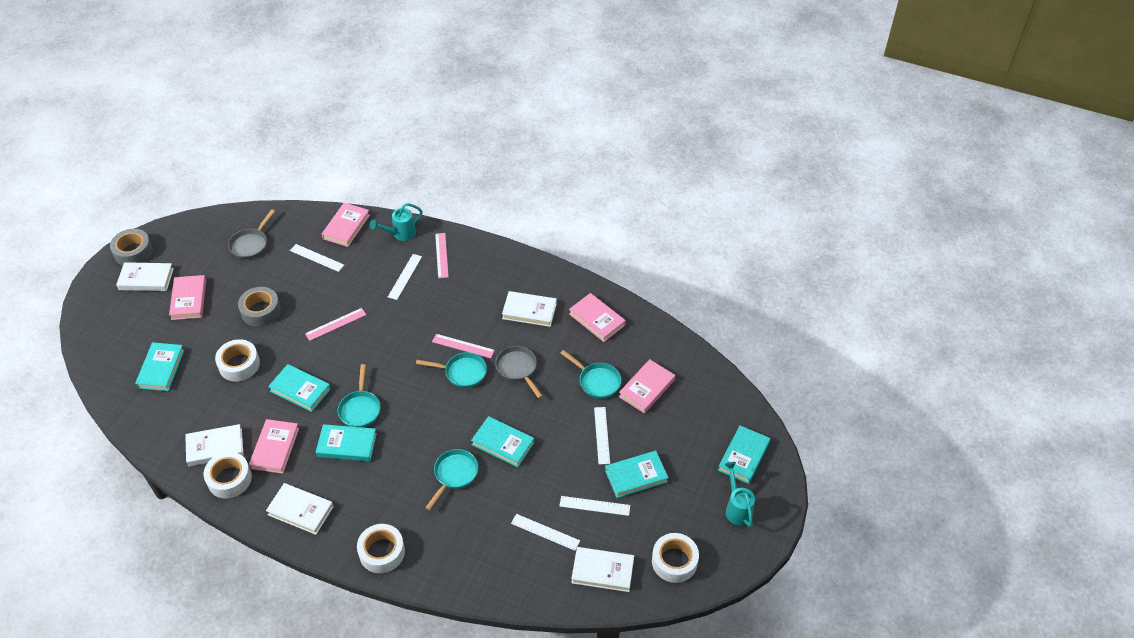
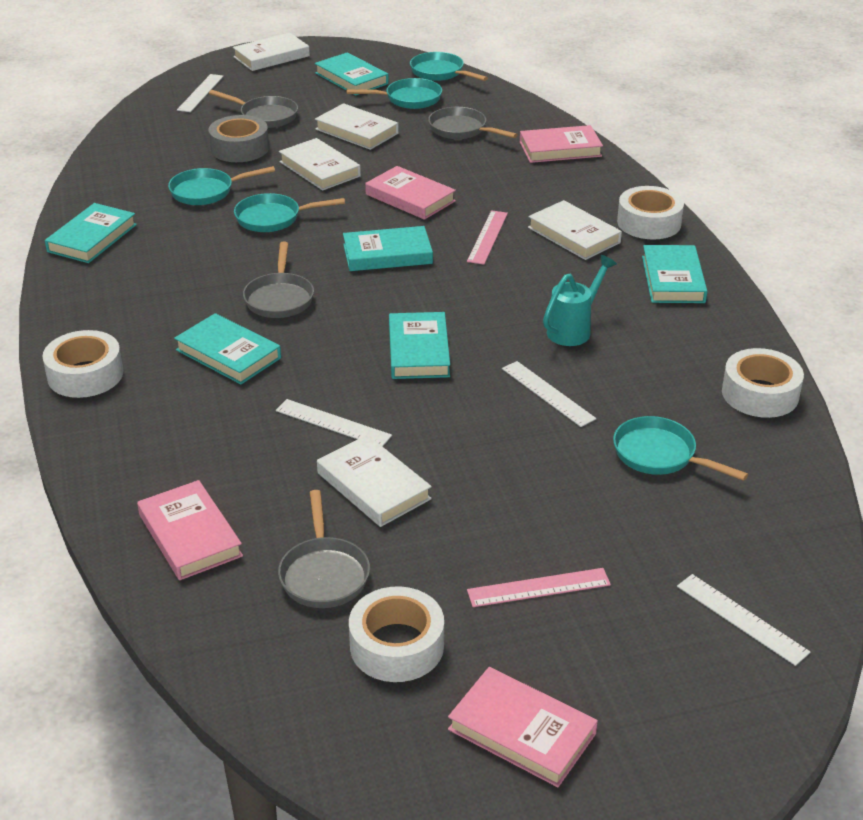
grey pan: 2 -> 4
grey tape: 2 -> 1
pink book: 5 -> 4
pink ruler: 3 -> 2
turquoise pan: 4 -> 5
turquoise watering can: 2 -> 1
white ruler: 5 -> 4

